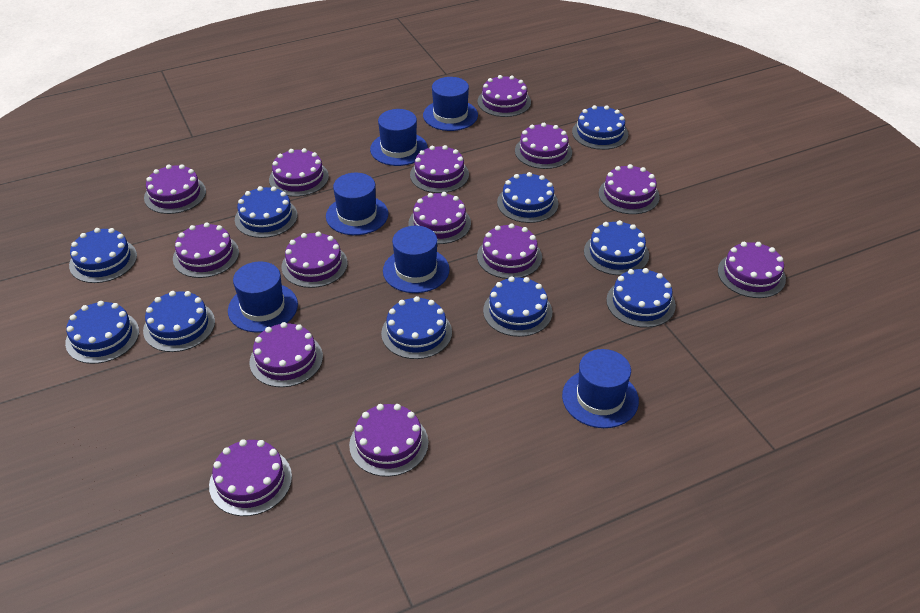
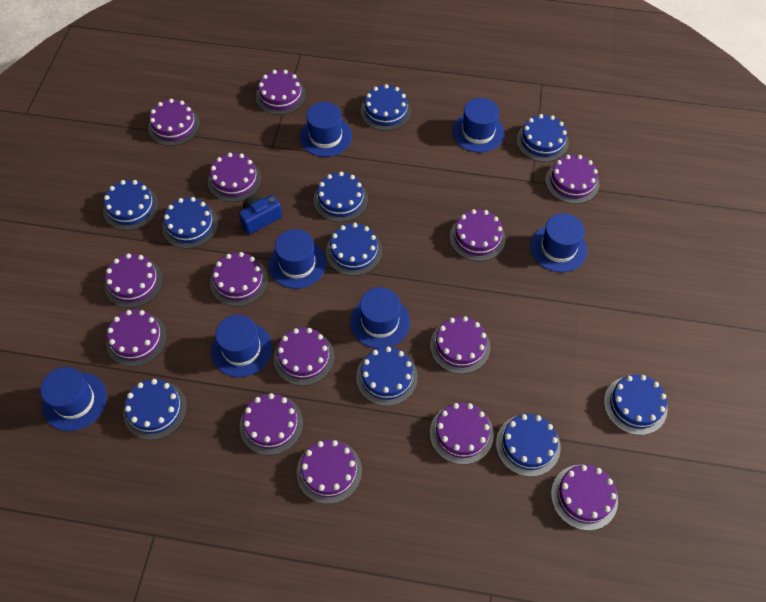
blue camera: 0 -> 1
blue hat: 6 -> 7

